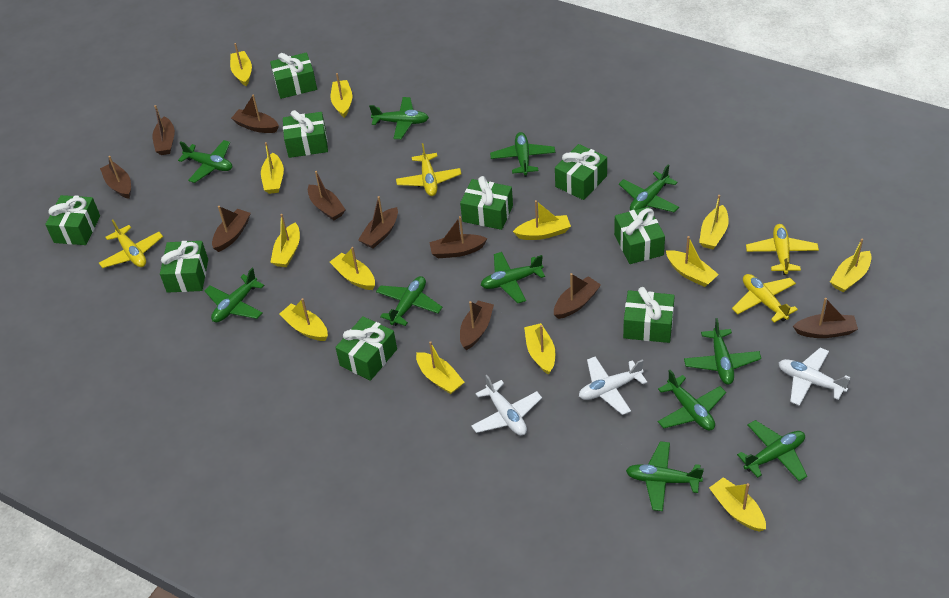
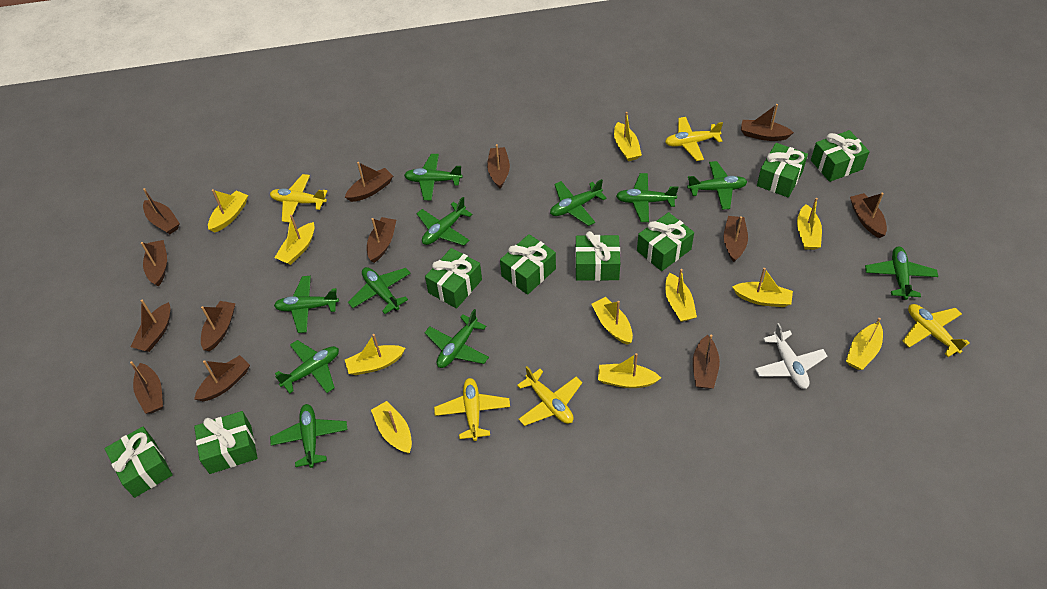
brown boat: 10 -> 13
green gift: 9 -> 8
white plane: 3 -> 1
yellow boat: 13 -> 11
yellow plane: 4 -> 5

